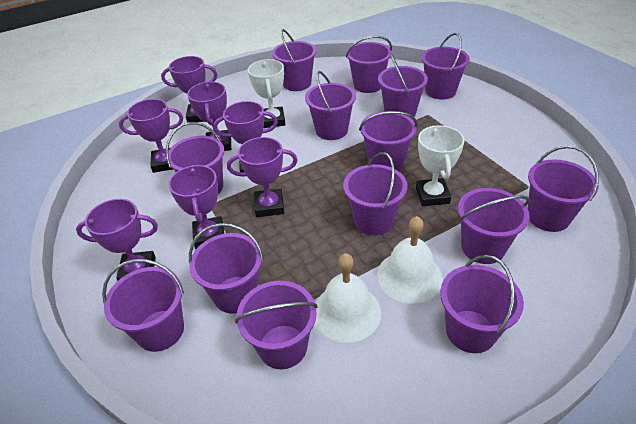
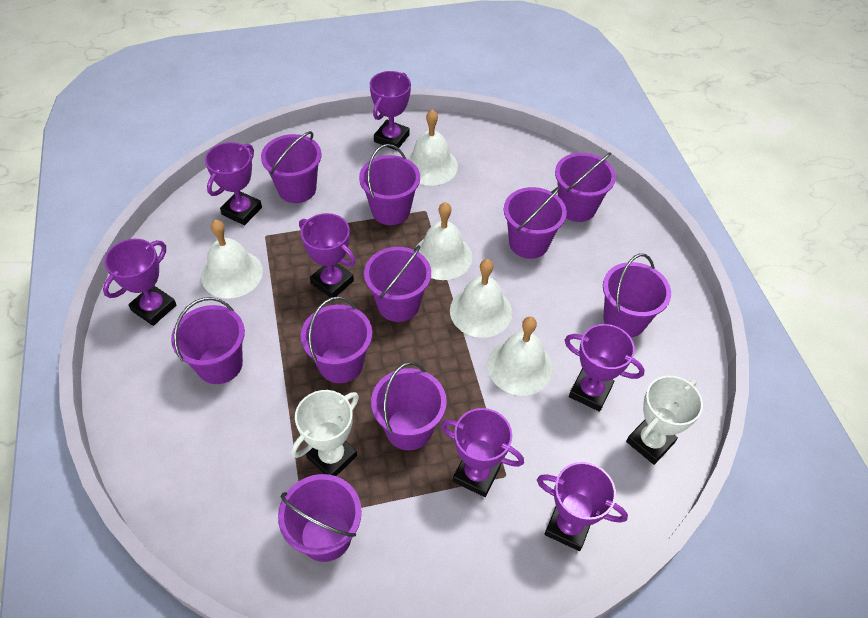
purple bucket: 14 -> 10
white bell: 2 -> 5

